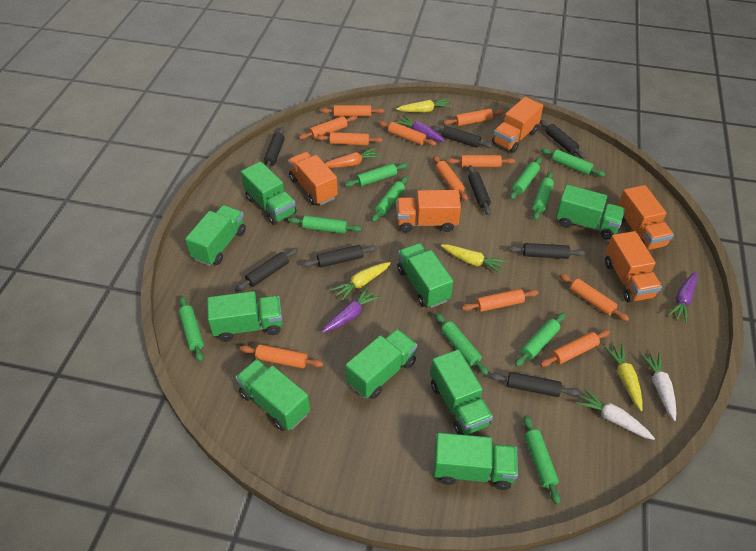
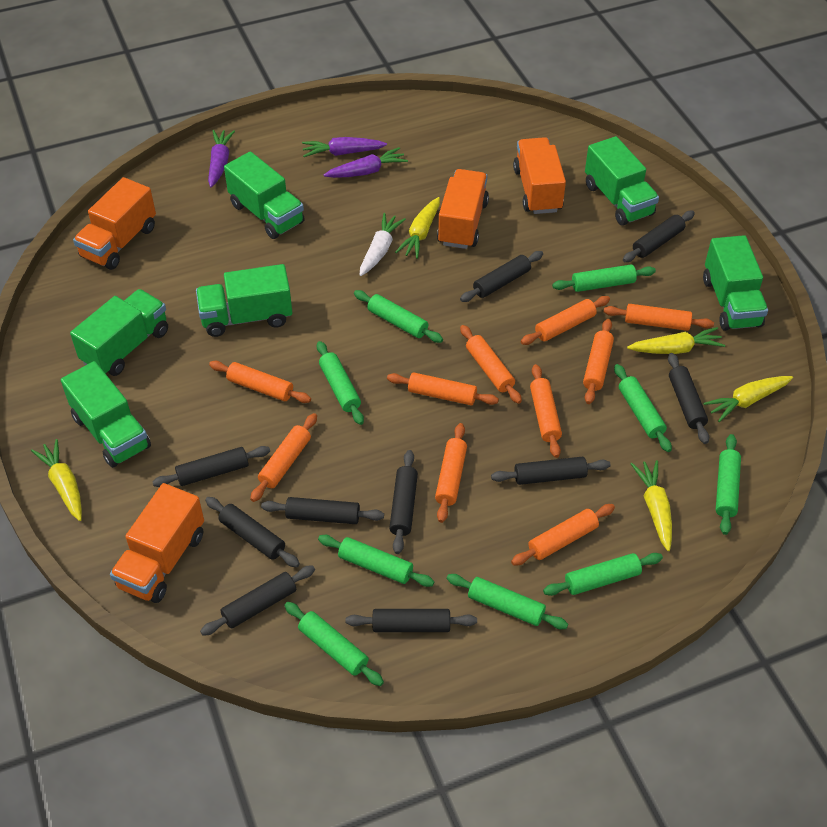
black rolling pin: 8 -> 10
green rolling pin: 10 -> 9
green truck: 9 -> 6
orange carrot: 1 -> 0
orange rolling pin: 11 -> 10
orange truck: 5 -> 4
white carrot: 2 -> 1
yellow carrot: 4 -> 5

